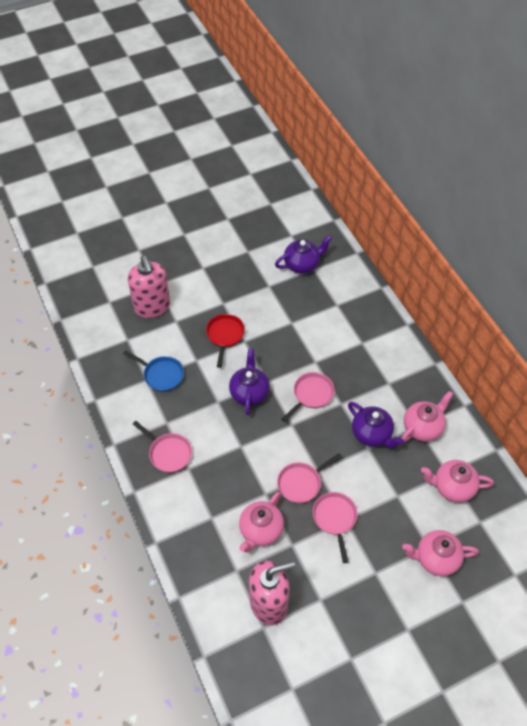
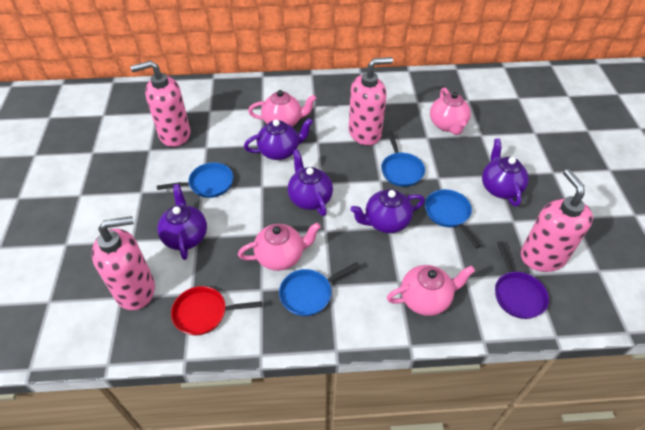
blue pan: 1 -> 4
pink pan: 4 -> 0
pink soap dispenser: 2 -> 4
purple pan: 0 -> 1
purple teapot: 3 -> 5

